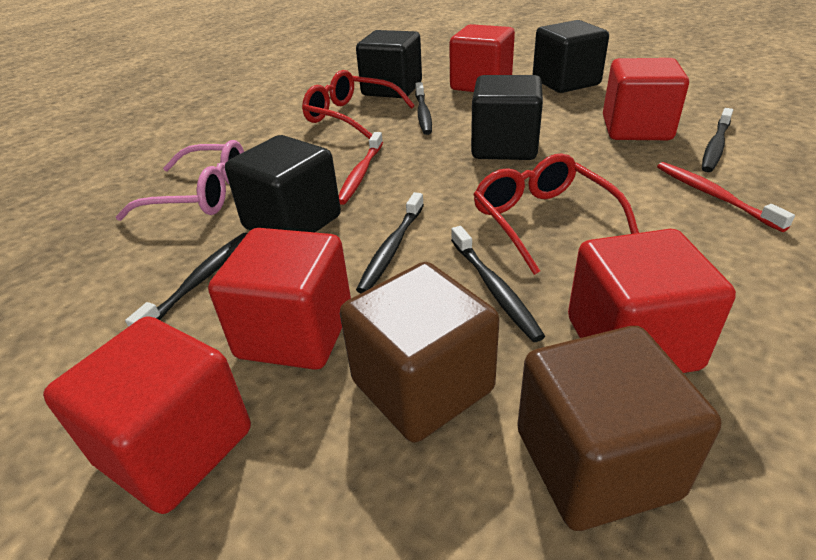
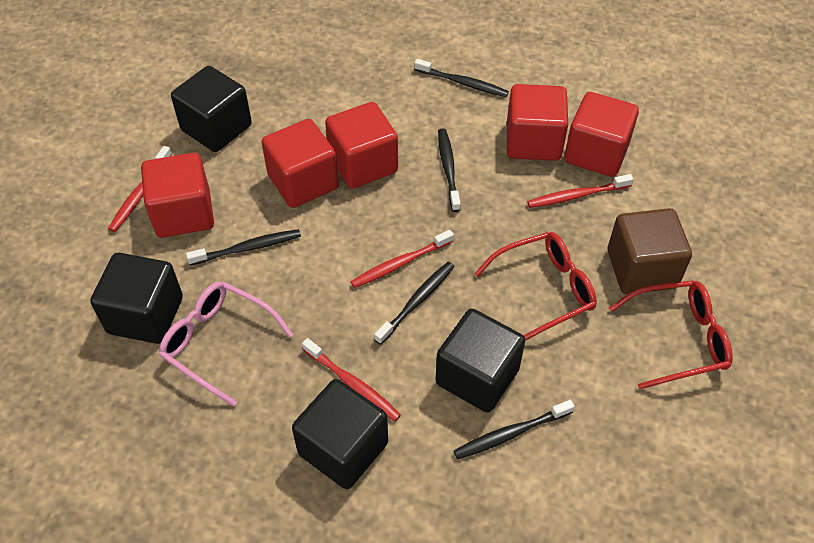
brown cube: 2 -> 1
red toothbrush: 2 -> 4

